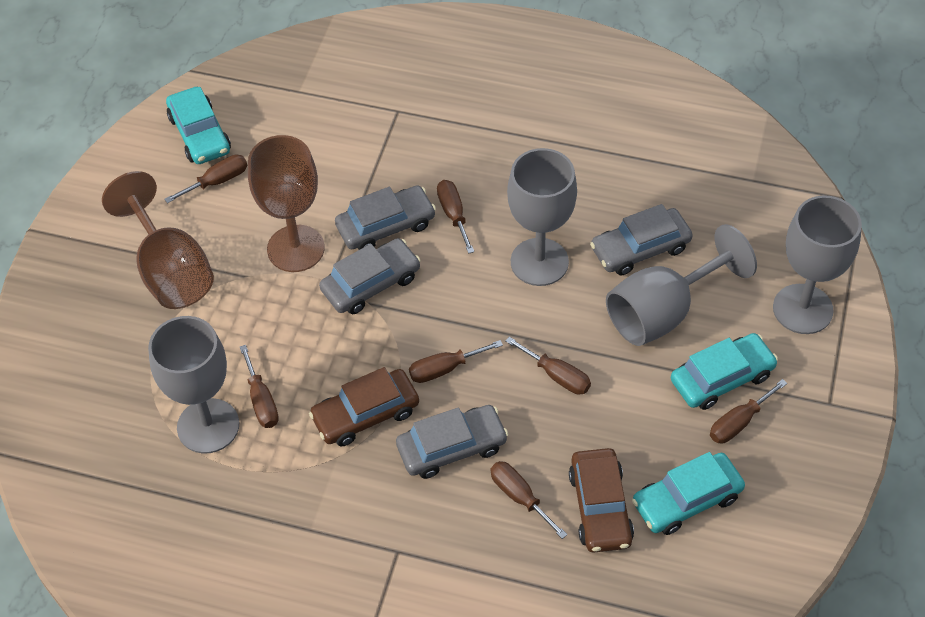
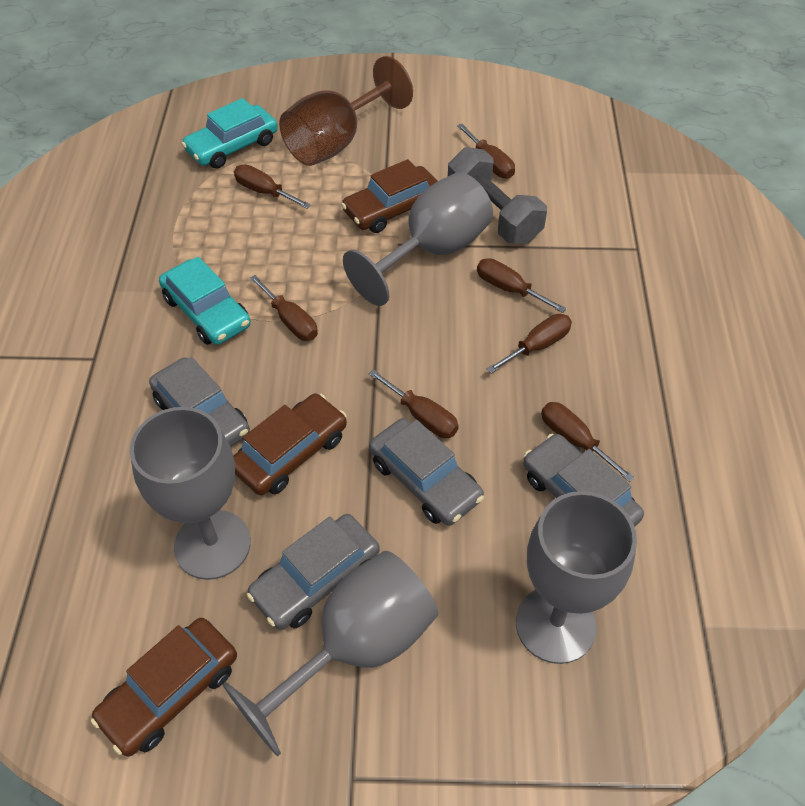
brown car: 2 -> 3
brown goblet: 2 -> 1
grey dumbbell: 0 -> 1
turquoise car: 3 -> 2

